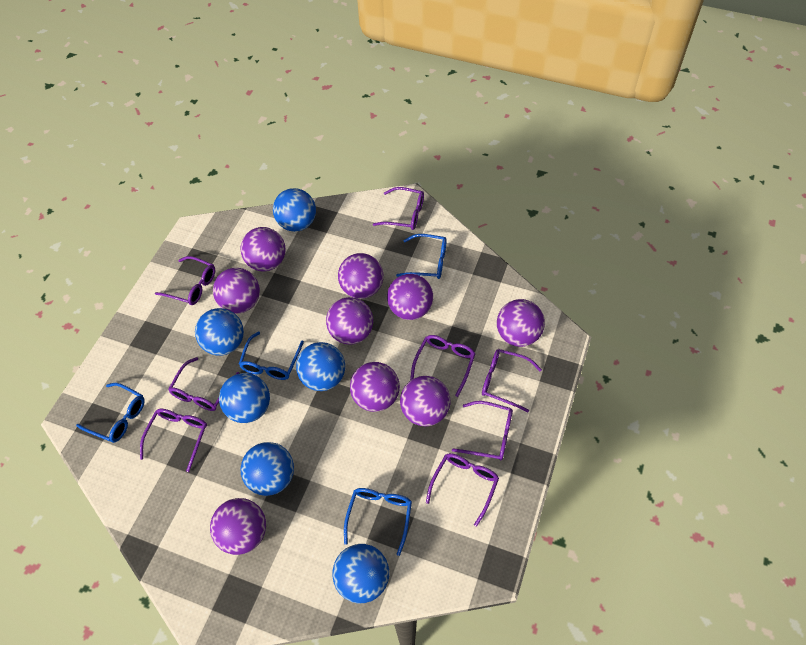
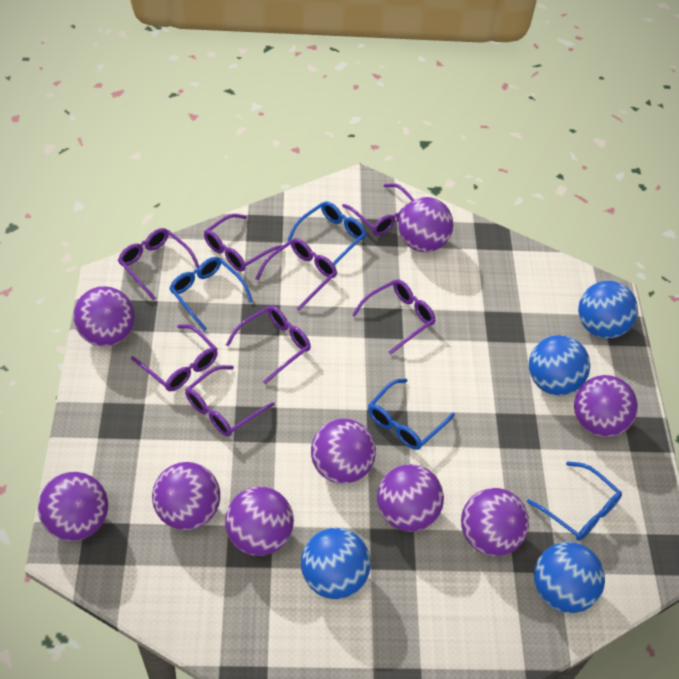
blue ball: 6 -> 4

